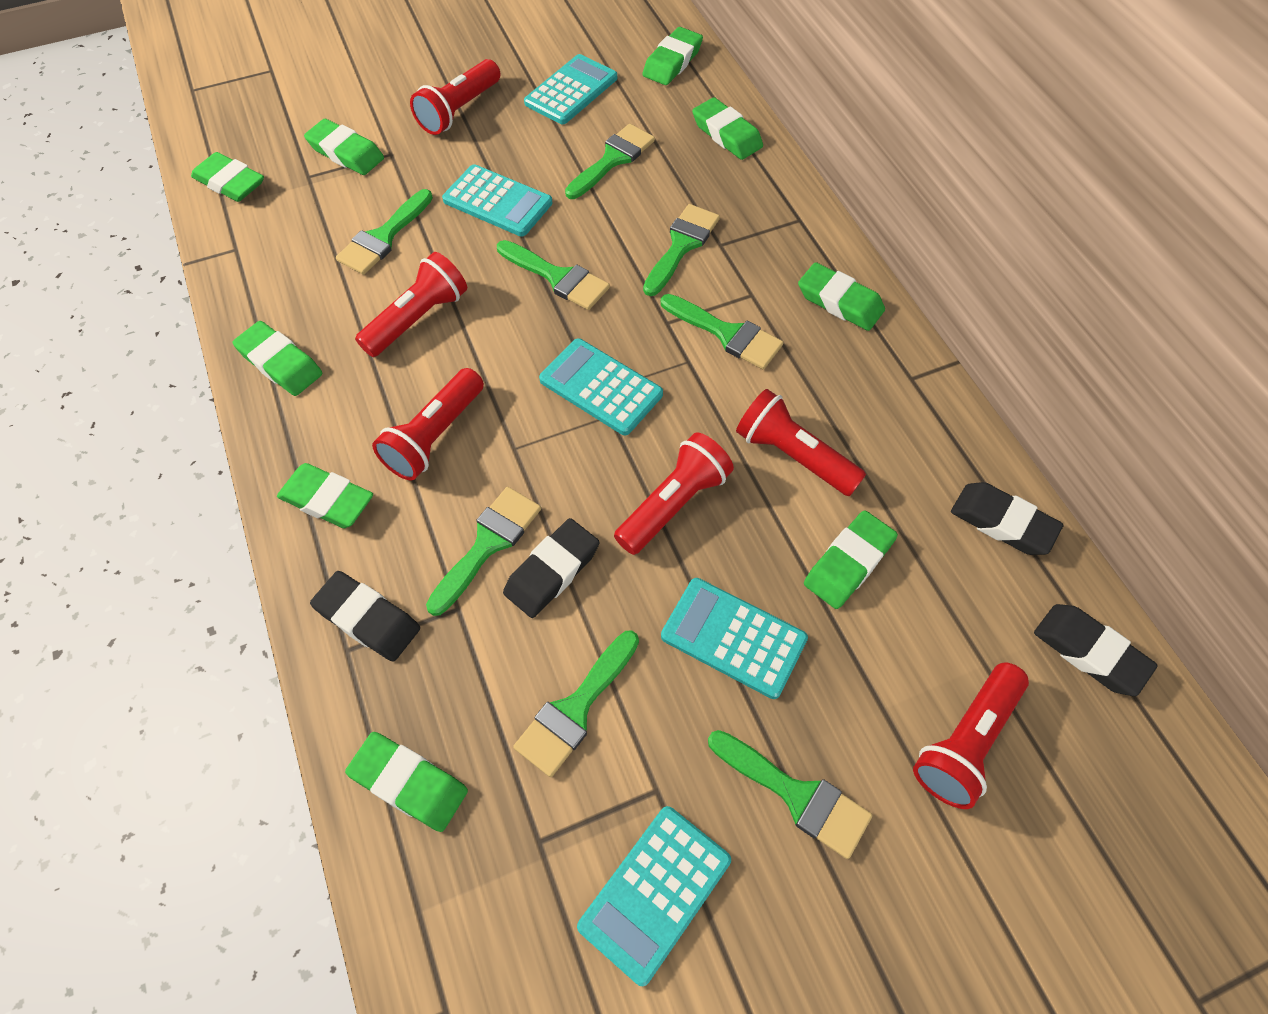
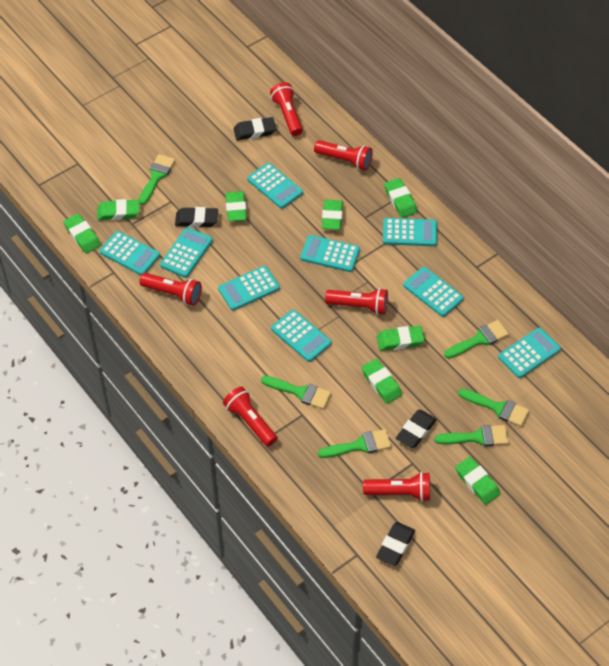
green brush: 8 -> 6
green eraser: 9 -> 8
turquoise calculator: 5 -> 9

